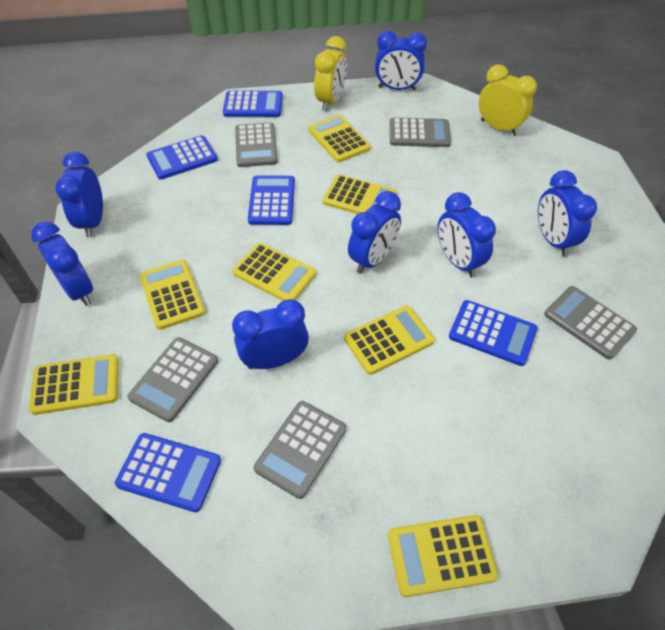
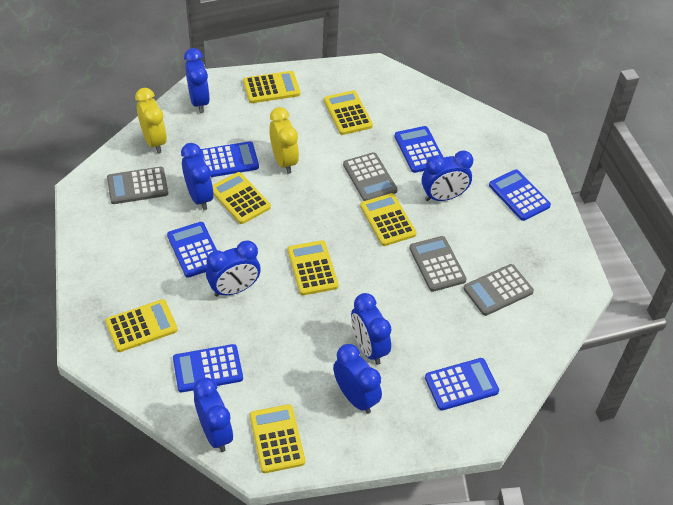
blue calculator: 5 -> 6
grey calculator: 5 -> 4

